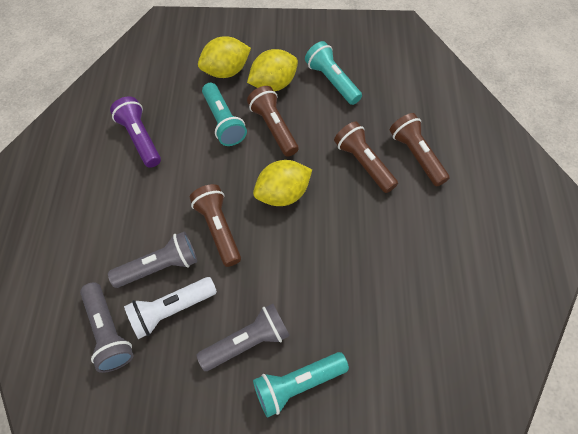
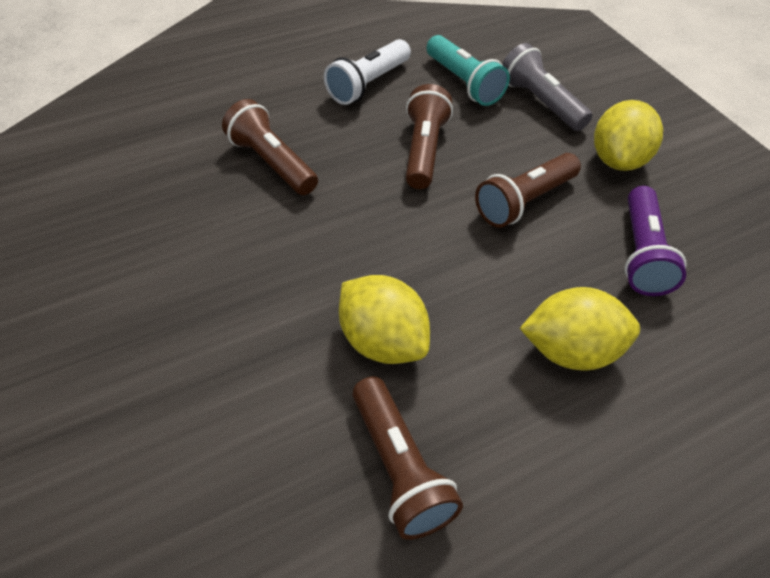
grey flashlight: 3 -> 1
turquoise flashlight: 3 -> 1

